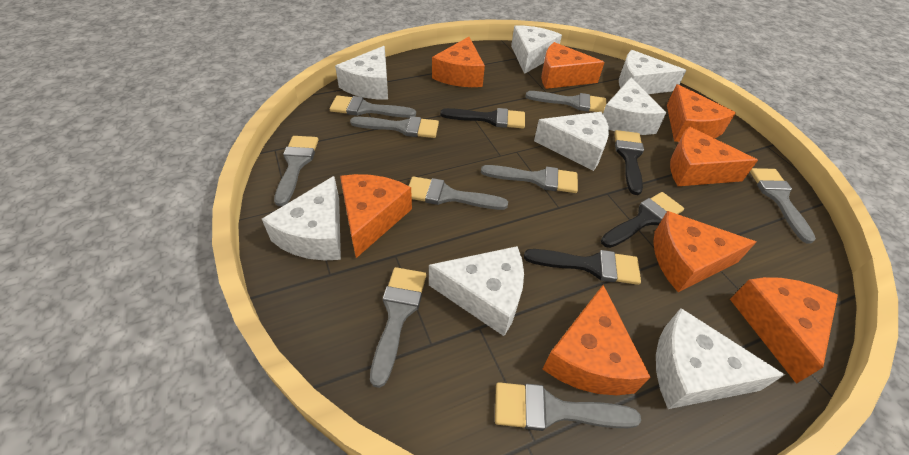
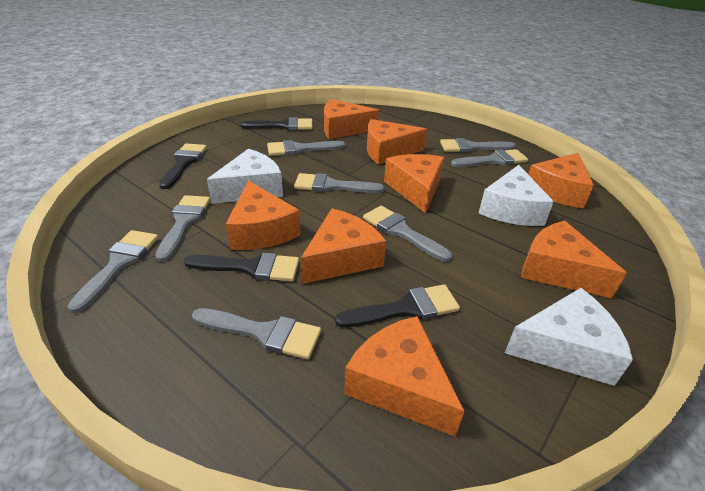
grey brush: 9 -> 8
white cheese: 8 -> 3

